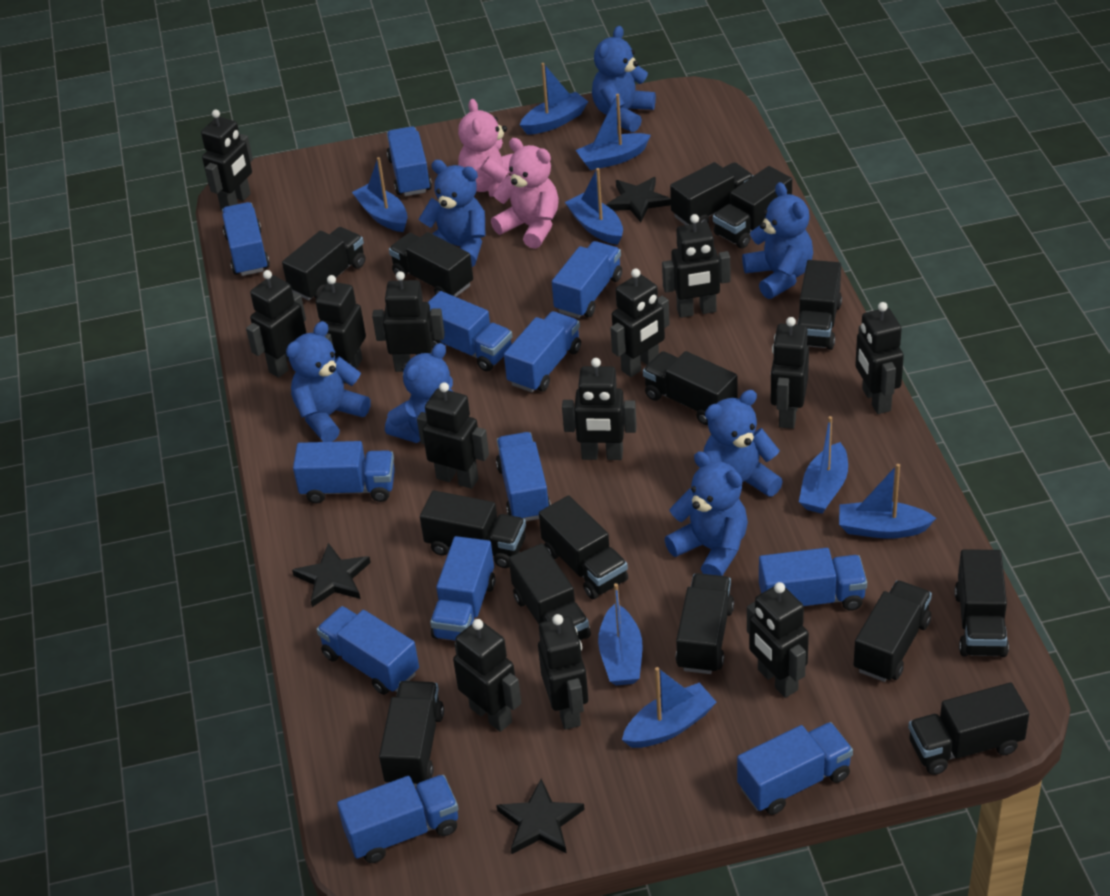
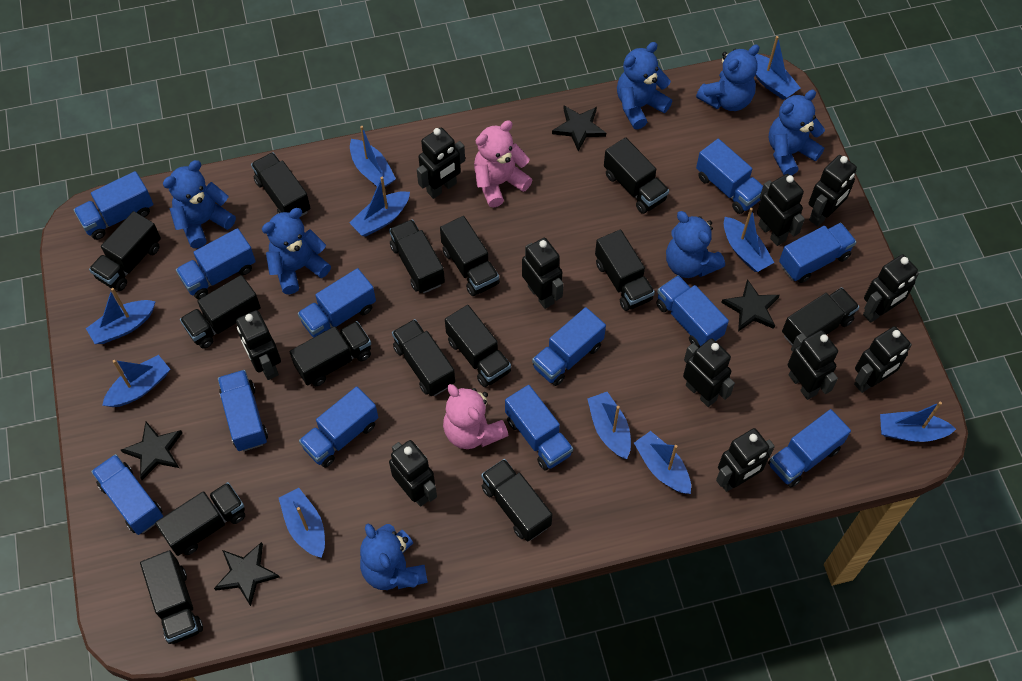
black robot: 13 -> 11
black star: 3 -> 4
blue boat: 8 -> 10

